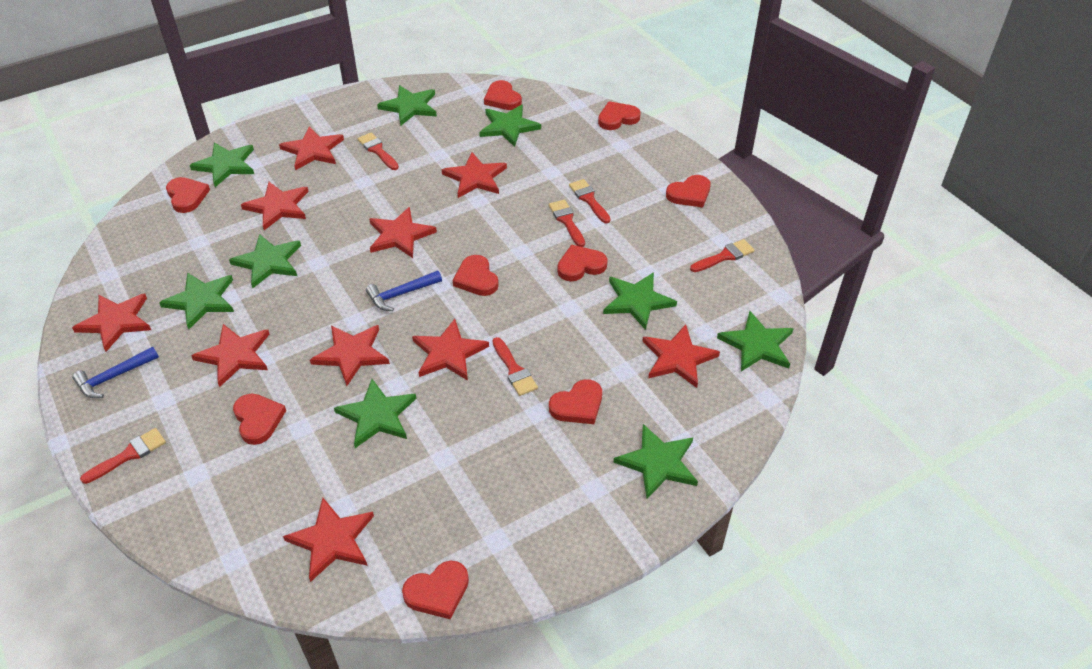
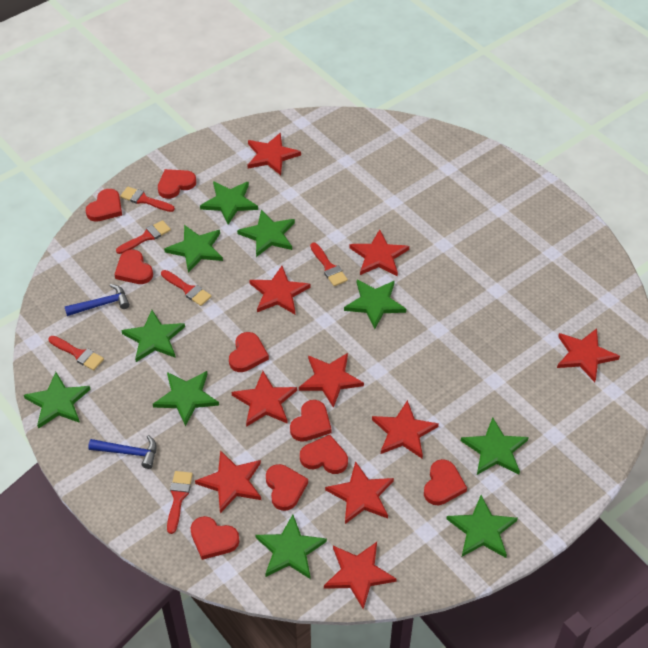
green star: 9 -> 10

